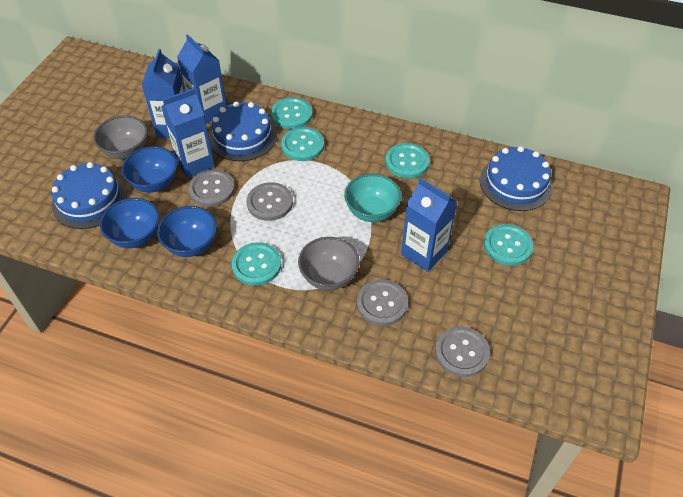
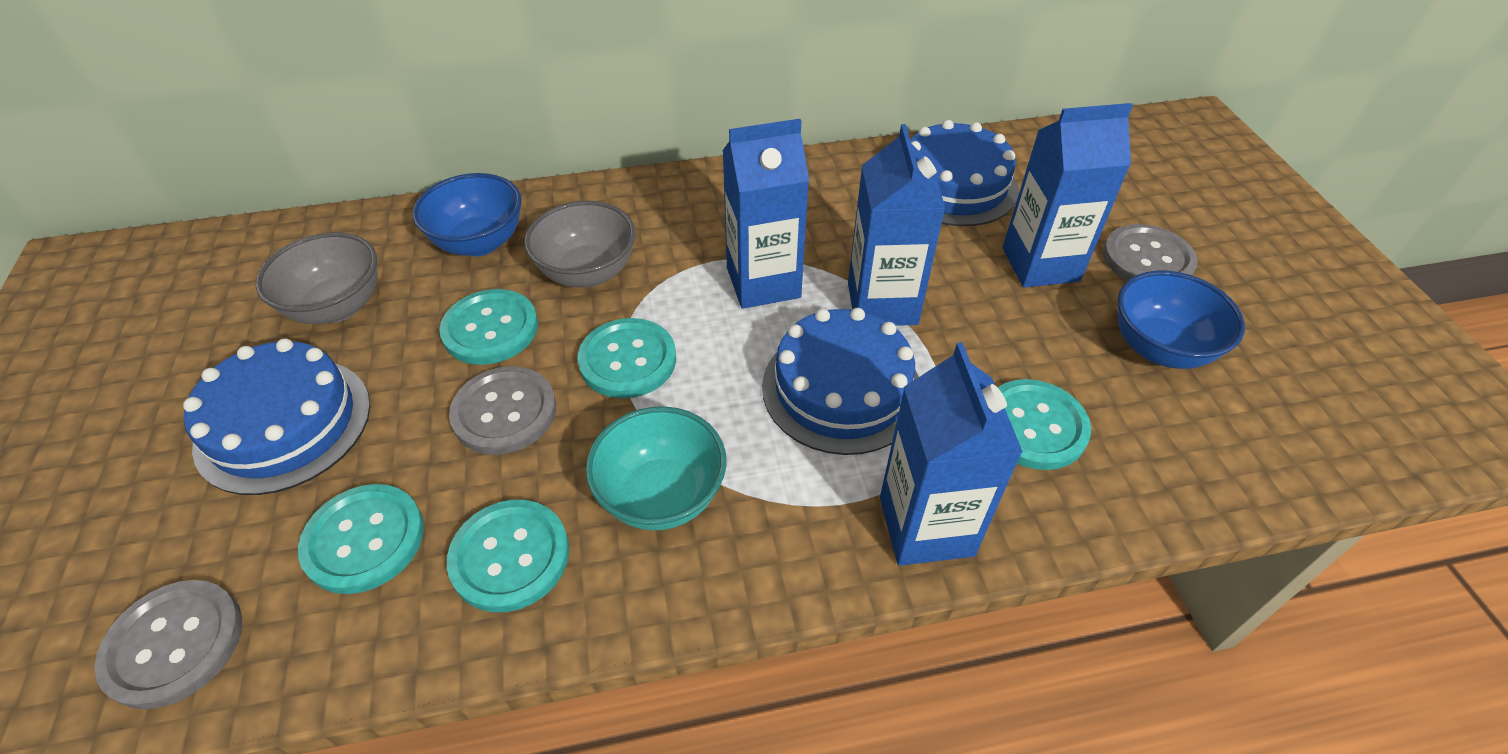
blue bowl: 3 -> 2
grey button: 4 -> 3

